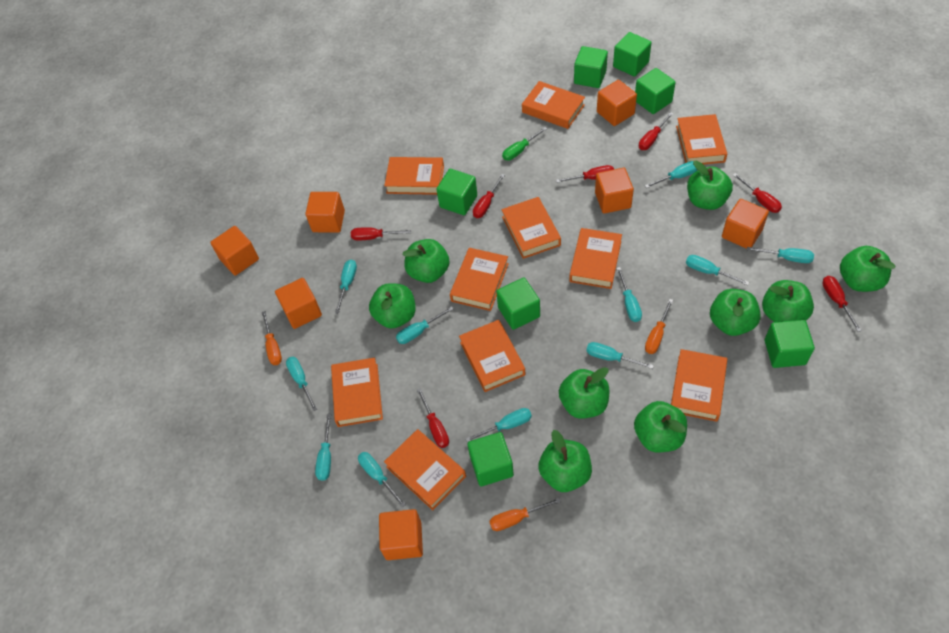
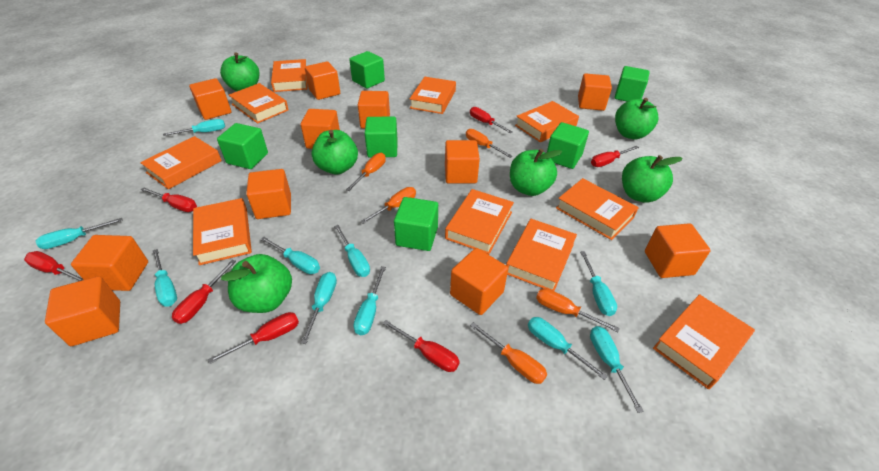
green apple: 9 -> 6
green cube: 7 -> 6
green screwdriver: 1 -> 0
orange cube: 7 -> 11
orange screwdriver: 3 -> 5
turquoise screwdriver: 11 -> 10

